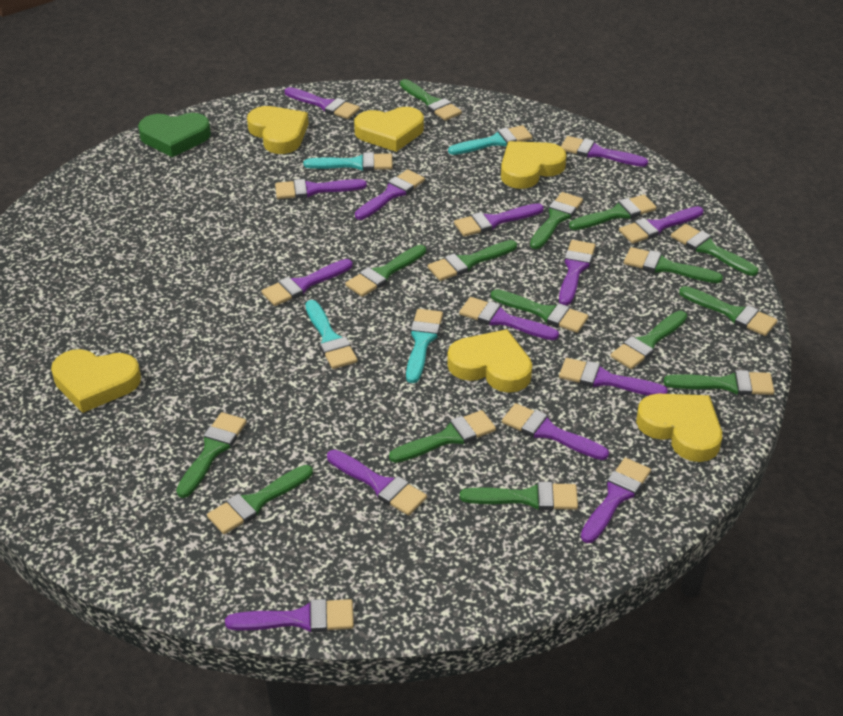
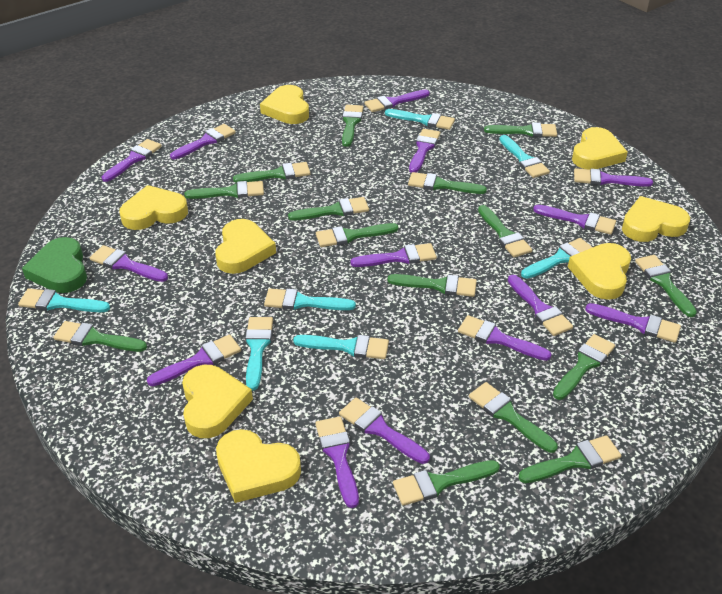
turquoise brush: 4 -> 7
yellow heart: 6 -> 8

